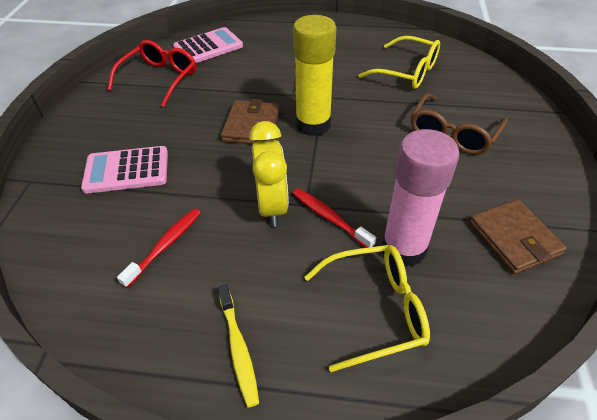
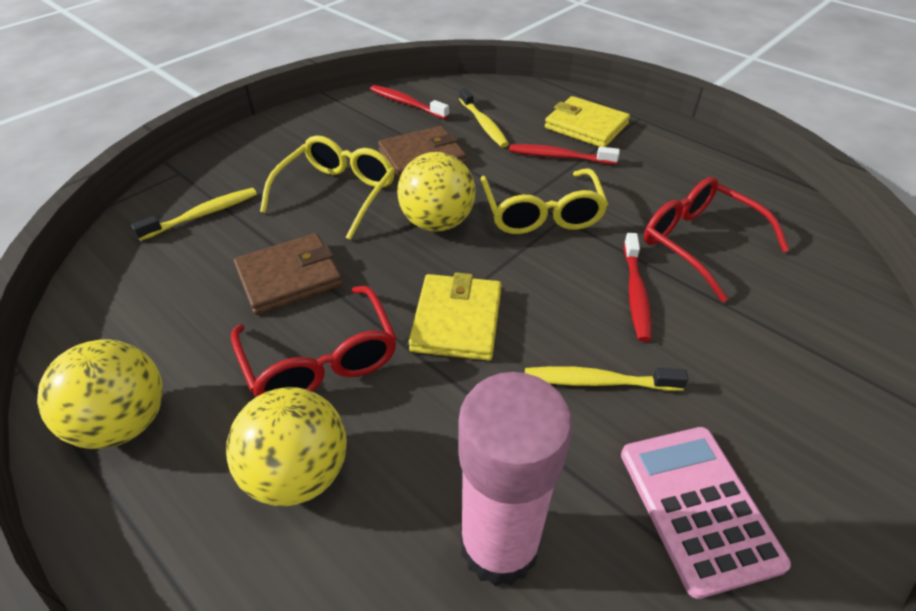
brown glasses: 1 -> 0
pink calculator: 2 -> 1
red glasses: 1 -> 2
red toothbrush: 2 -> 3
yellow ball: 0 -> 3
yellow clock: 1 -> 0
yellow glue stick: 1 -> 0
yellow toothbrush: 1 -> 3
yellow wallet: 0 -> 2

